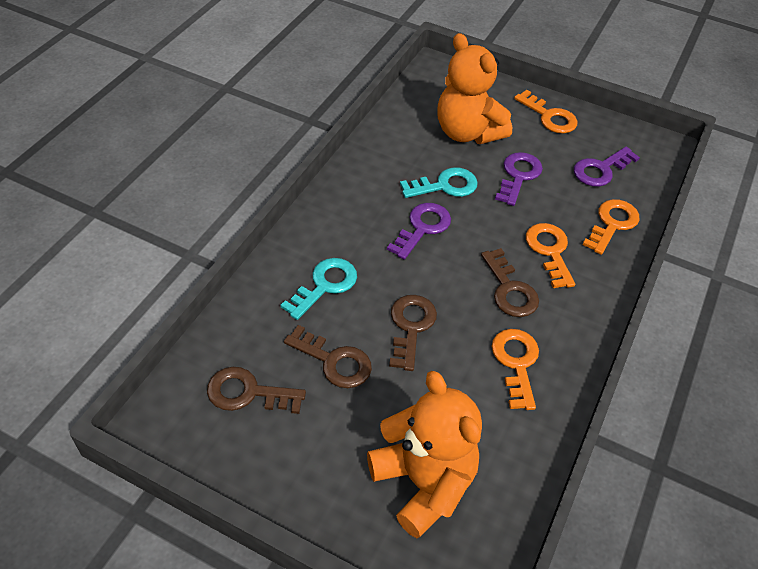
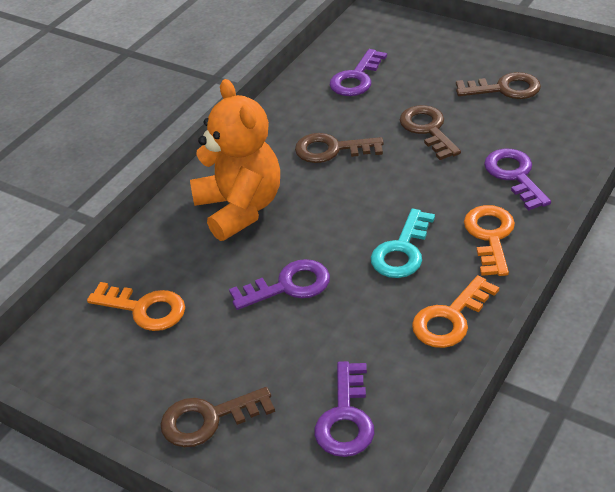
orange key: 4 -> 3
orange teddy bear: 2 -> 1
purple key: 3 -> 4
turquoise key: 2 -> 1

